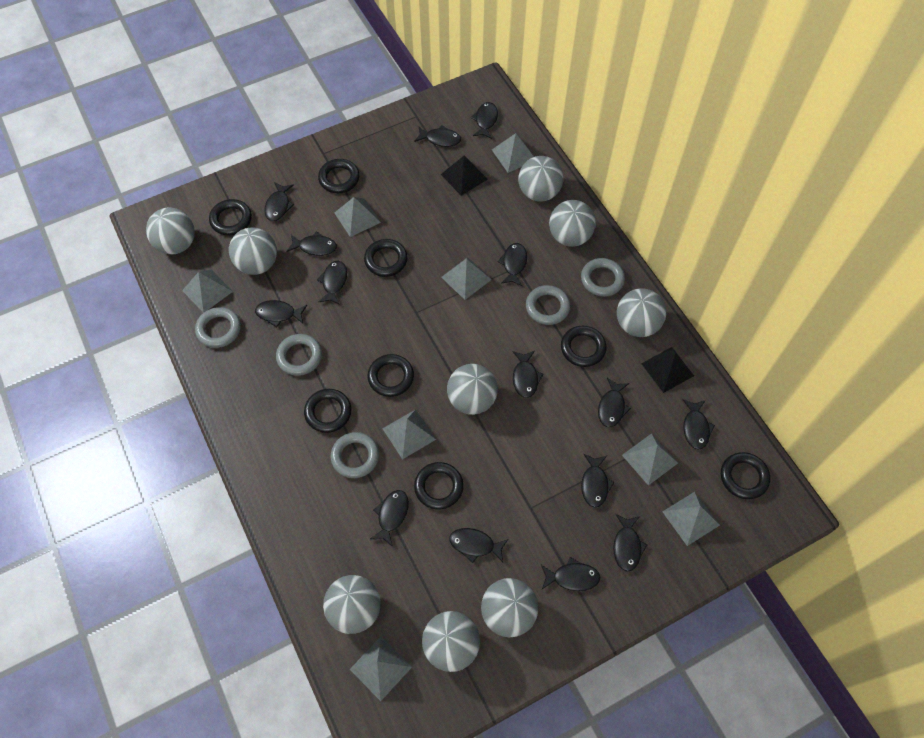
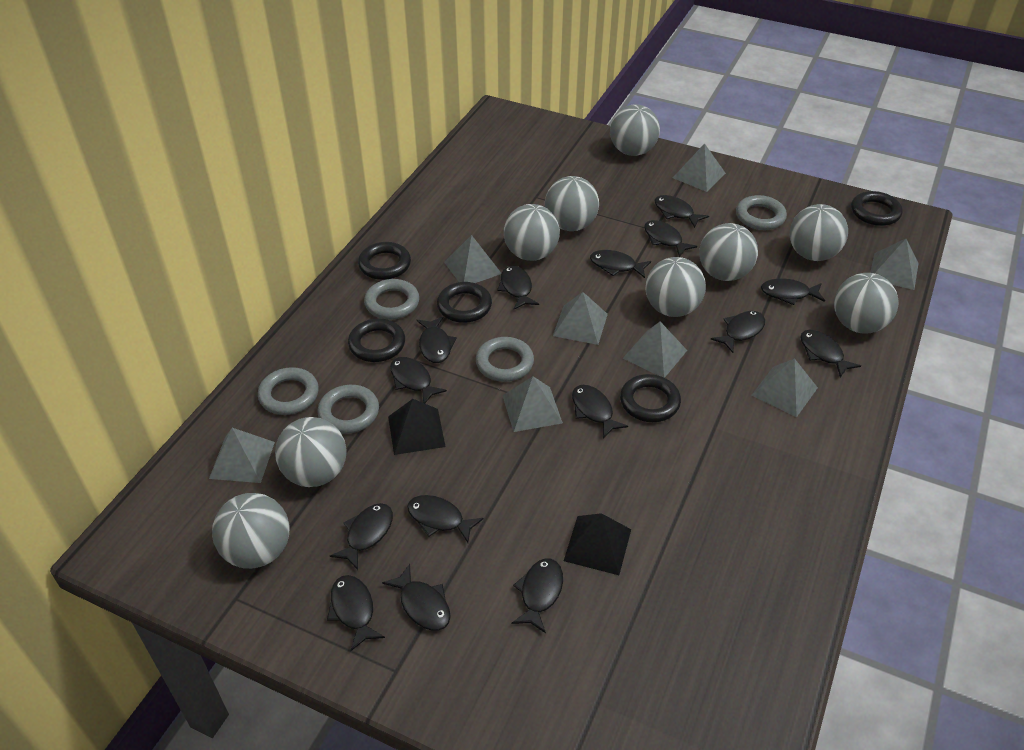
black ring: 8 -> 5

